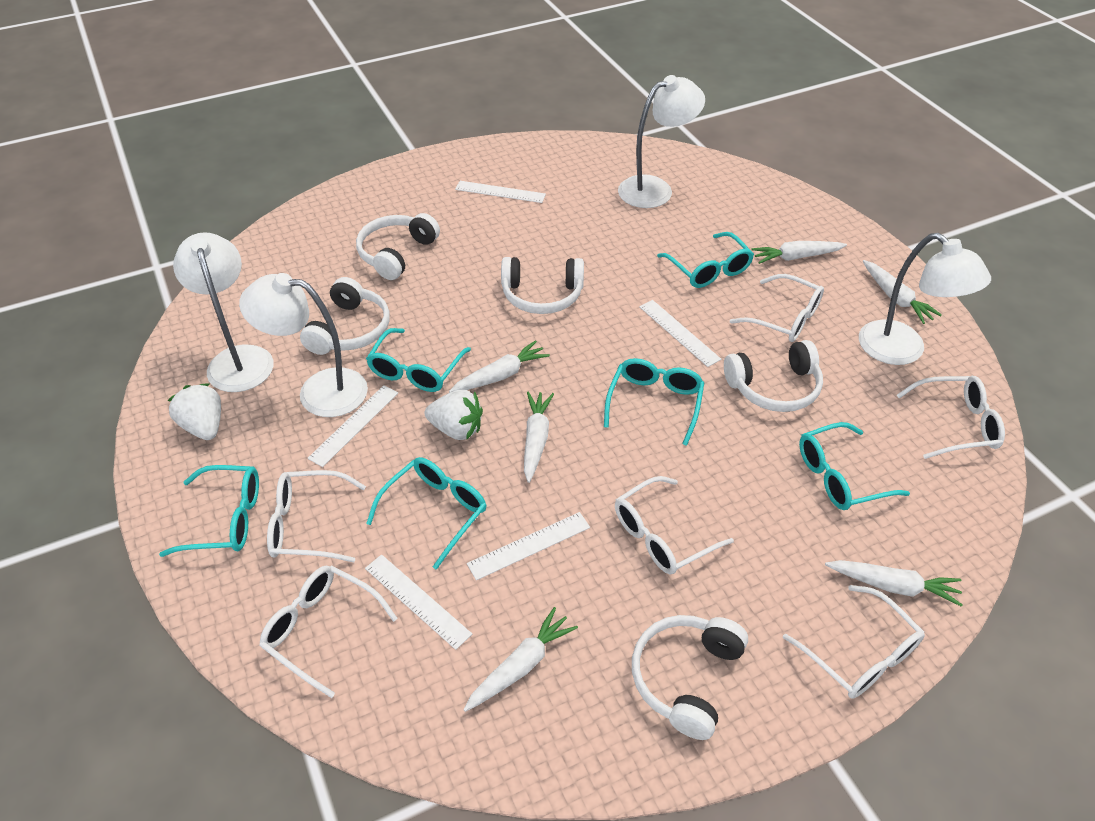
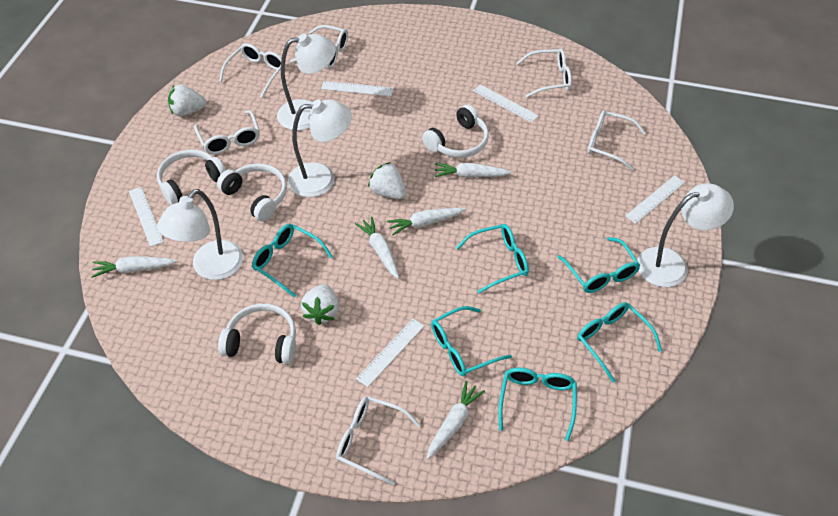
white carrot: 6 -> 5
white headphones: 5 -> 4
white strawberry: 2 -> 3

